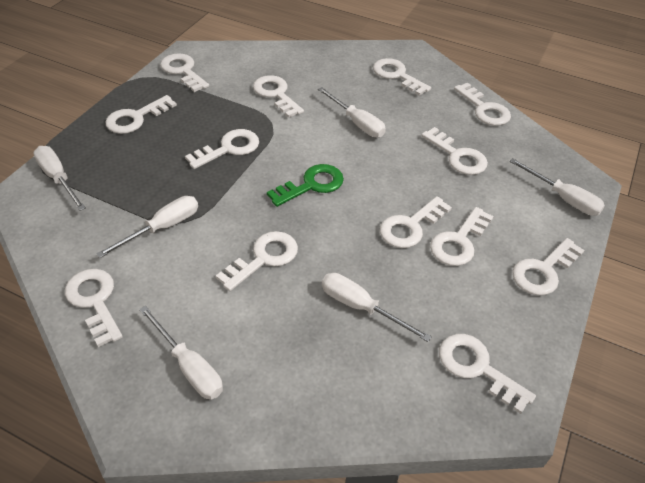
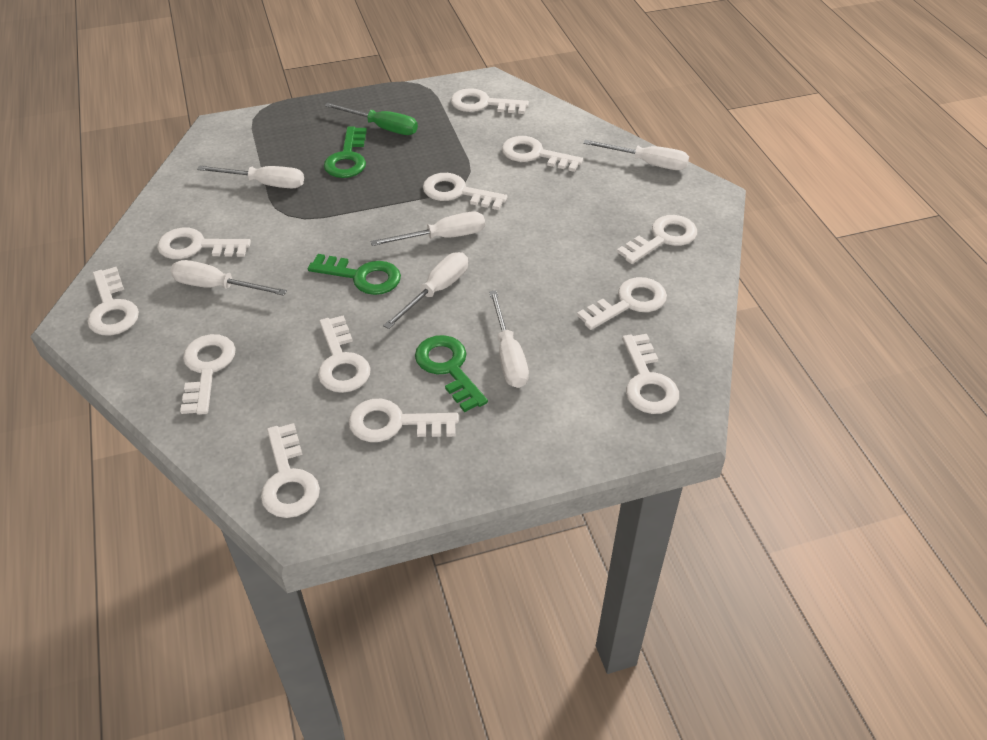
green key: 1 -> 3
green screwdriver: 0 -> 1
white key: 13 -> 12

